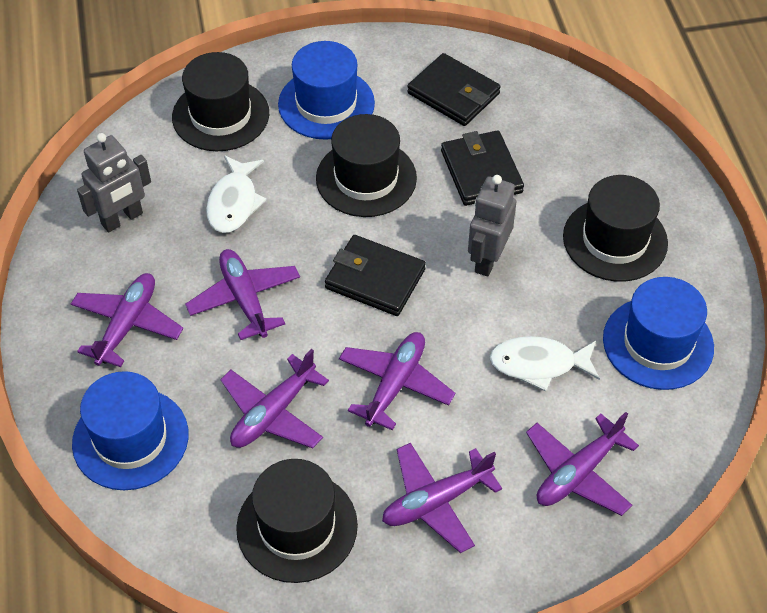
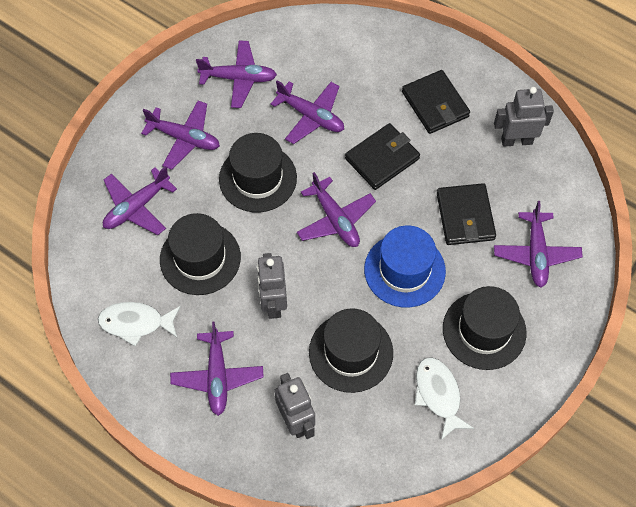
blue hat: 3 -> 1
grey robot: 2 -> 3
purple plane: 6 -> 7

